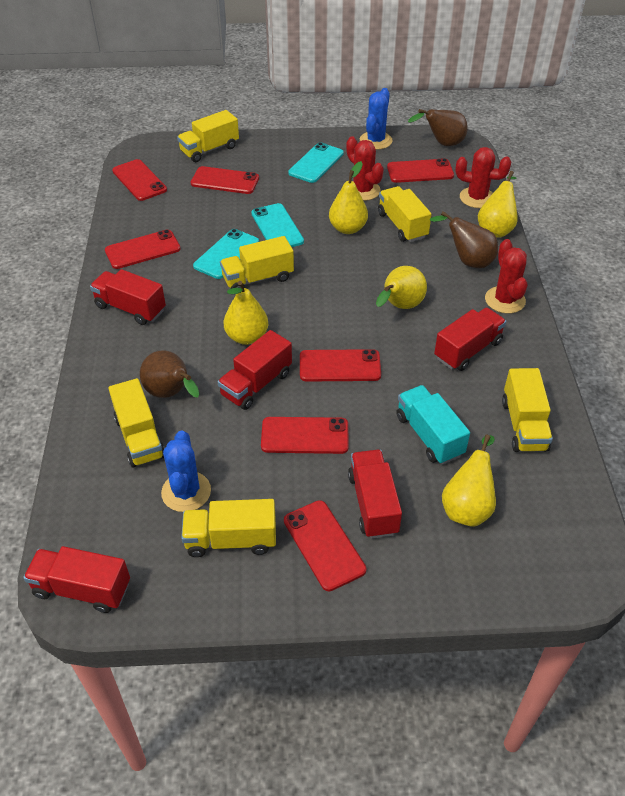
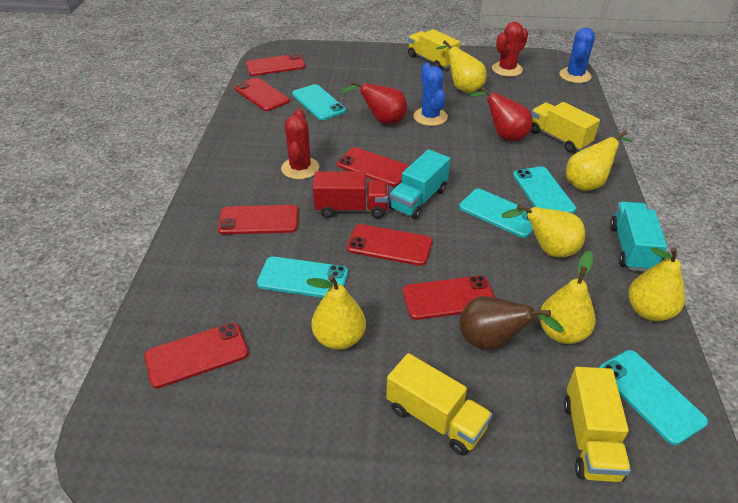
brown pear: 3 -> 1
red cactus: 3 -> 2
red pear: 0 -> 2
red truck: 5 -> 1
turquoise phone: 3 -> 5
turquoise truck: 1 -> 2
yellow pear: 5 -> 6
yellow truck: 6 -> 4

